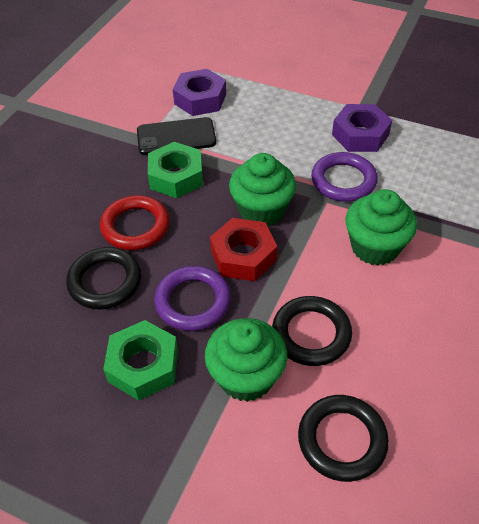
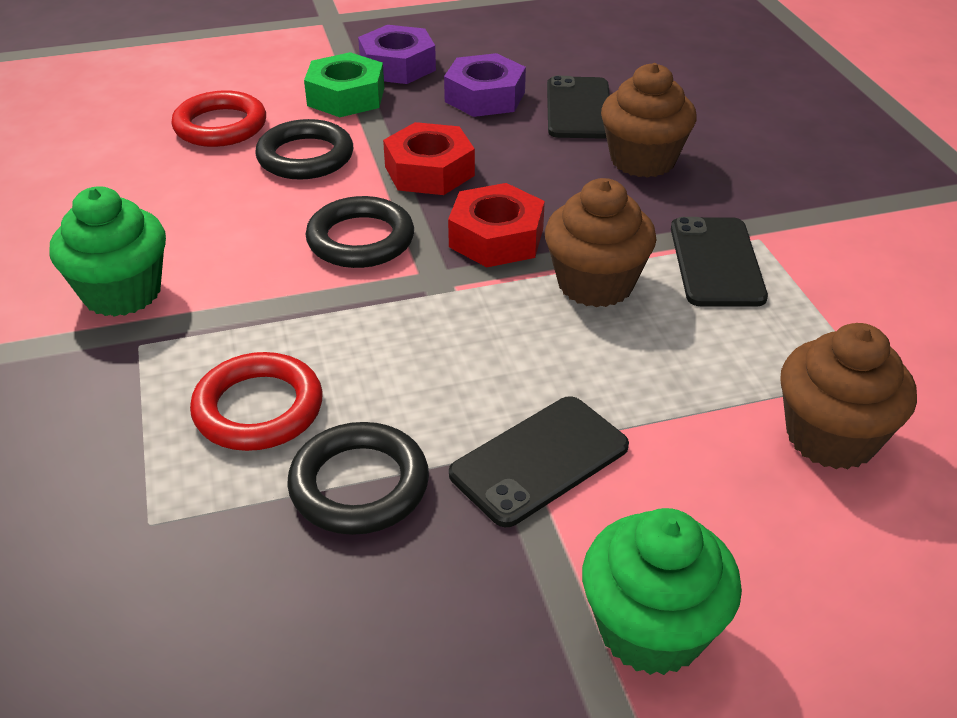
black phone: 1 -> 3
brown cupcake: 0 -> 3
green cupcake: 3 -> 2
green nut: 2 -> 1
purple ring: 2 -> 0
red nut: 1 -> 2
red ring: 1 -> 2

